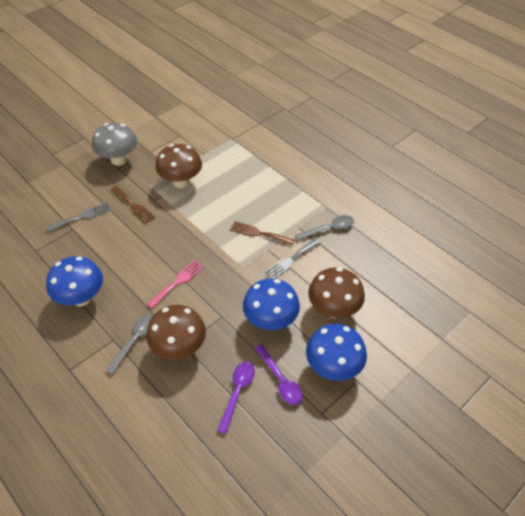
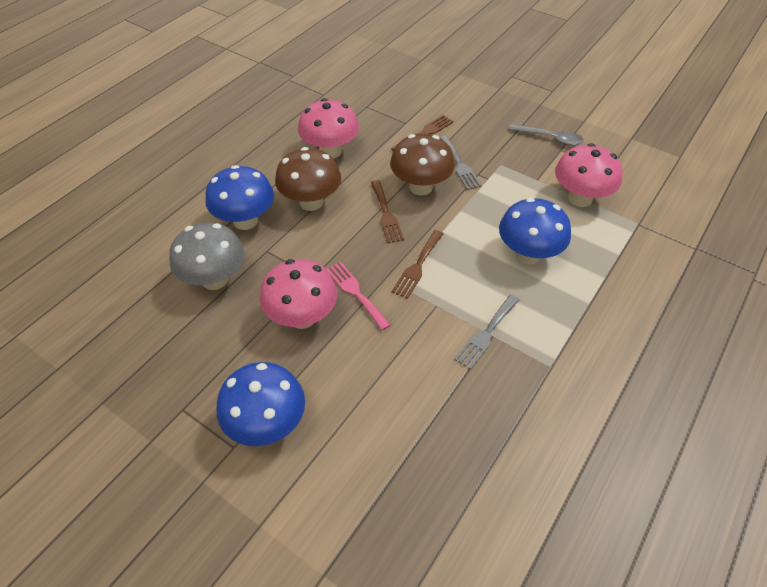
brown fork: 2 -> 3
brown mushroom: 3 -> 2
grey spoon: 2 -> 1
pink mushroom: 0 -> 3
purple spoon: 2 -> 0

